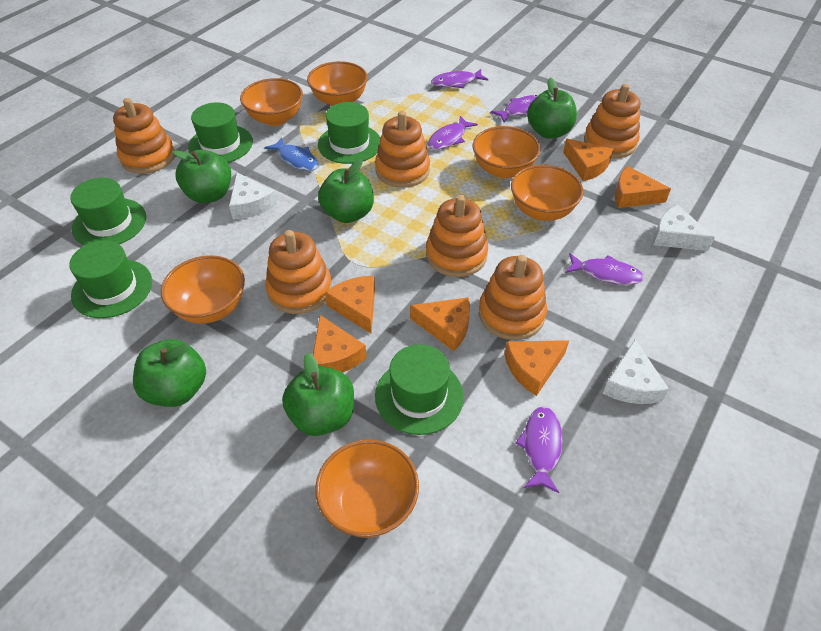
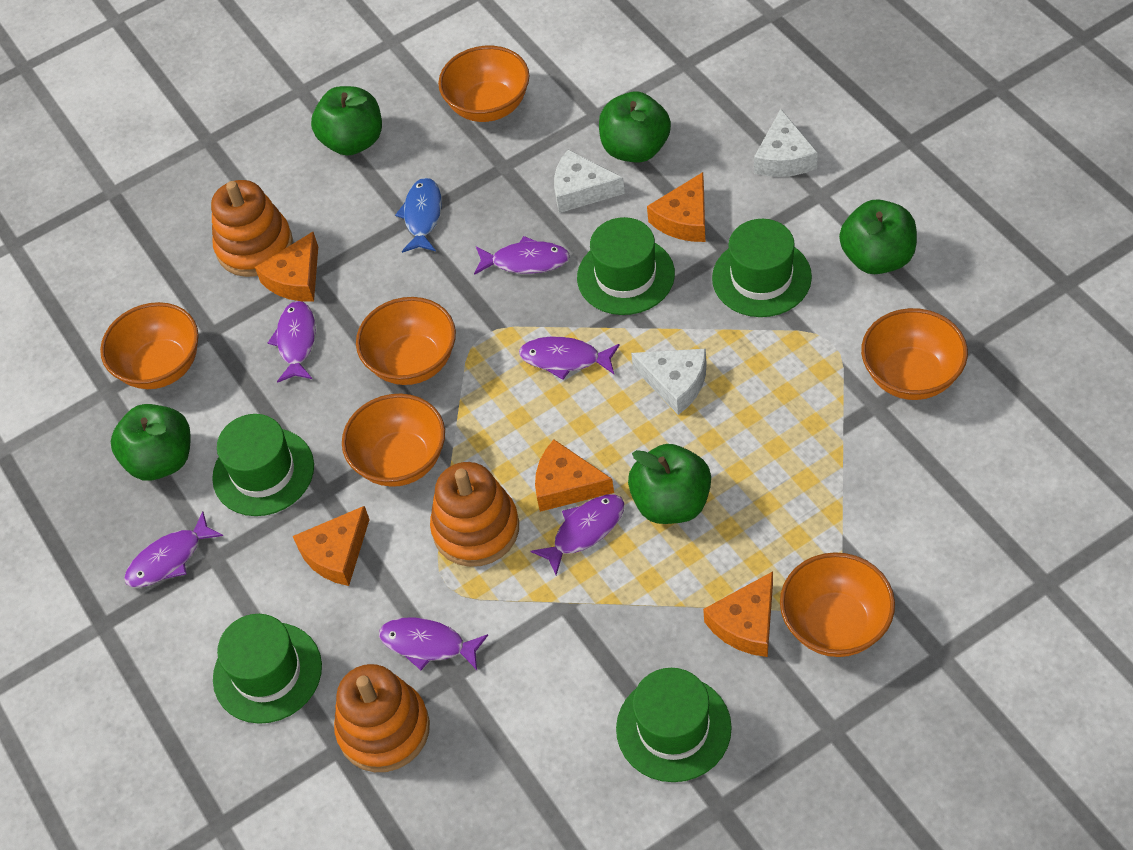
orange cheese: 6 -> 5
orange stacking toy: 6 -> 3
purple fish: 5 -> 6

